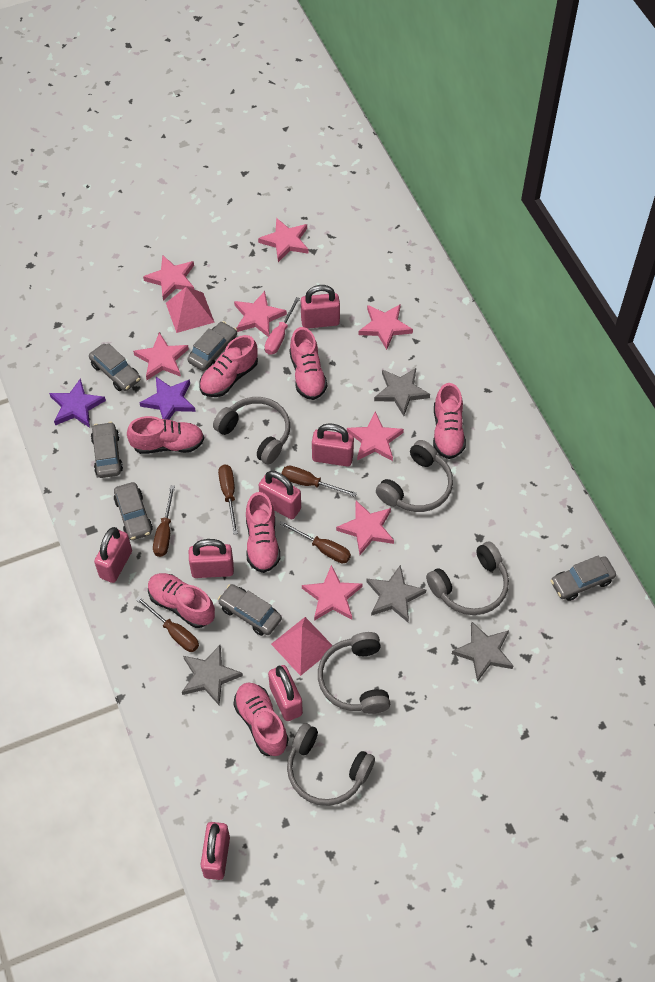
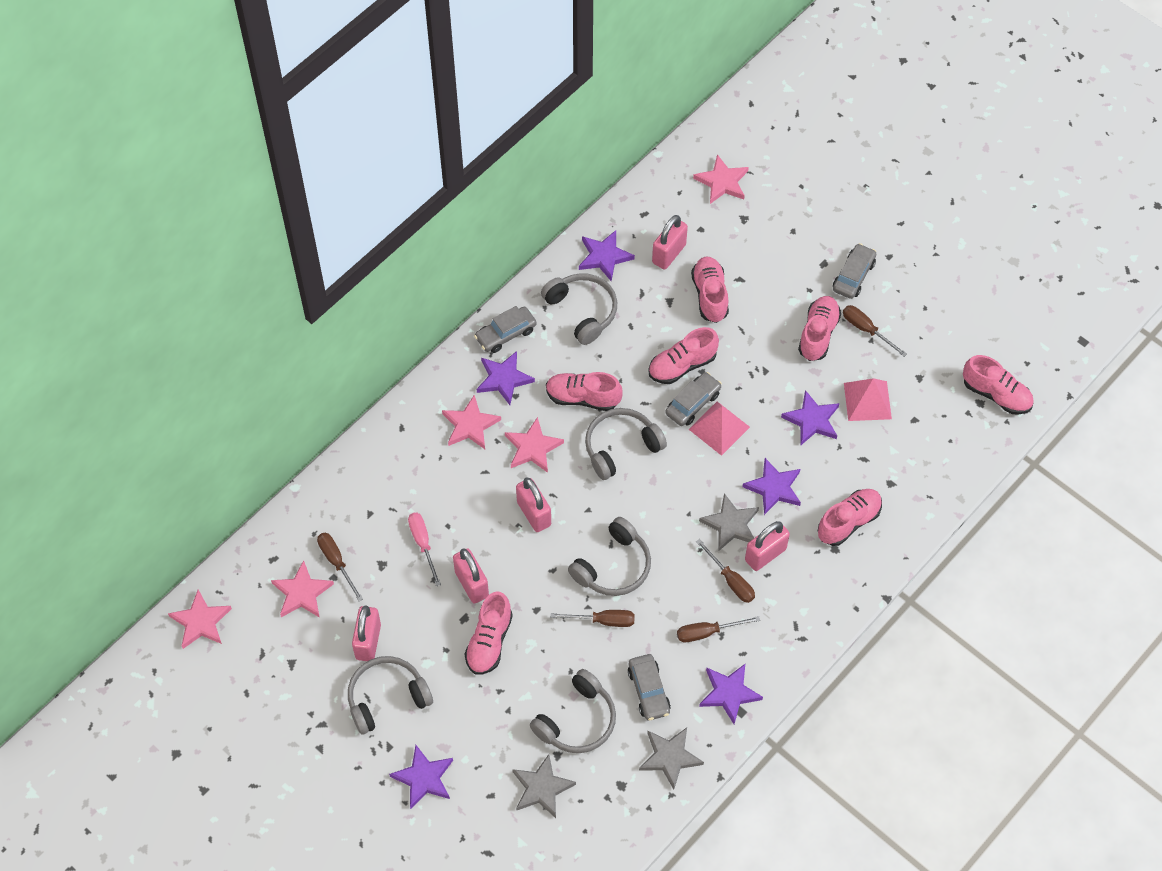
grey car: 6 -> 4
grey star: 4 -> 3
pink padlock: 7 -> 5
pink star: 8 -> 5
purple star: 2 -> 6

